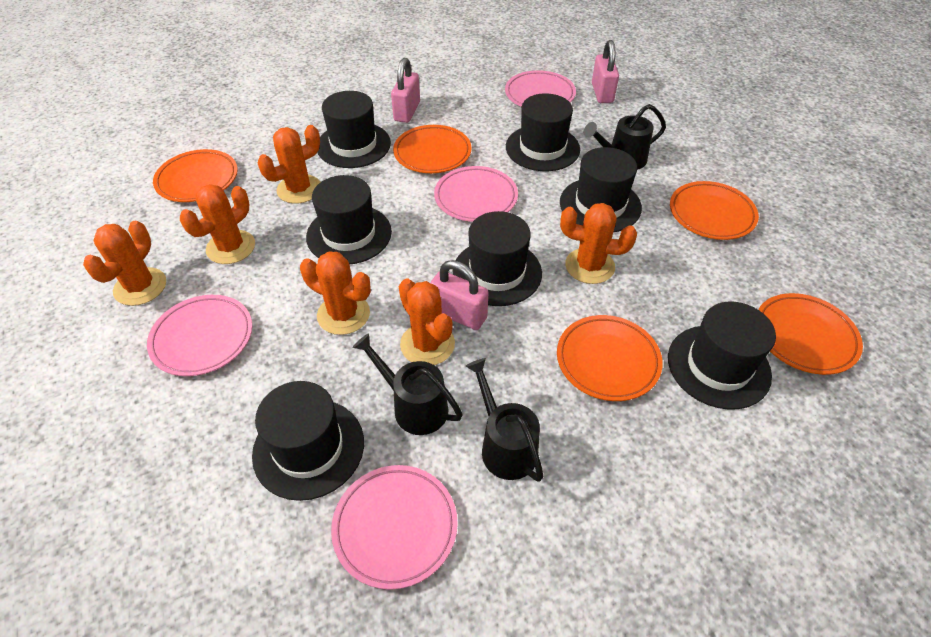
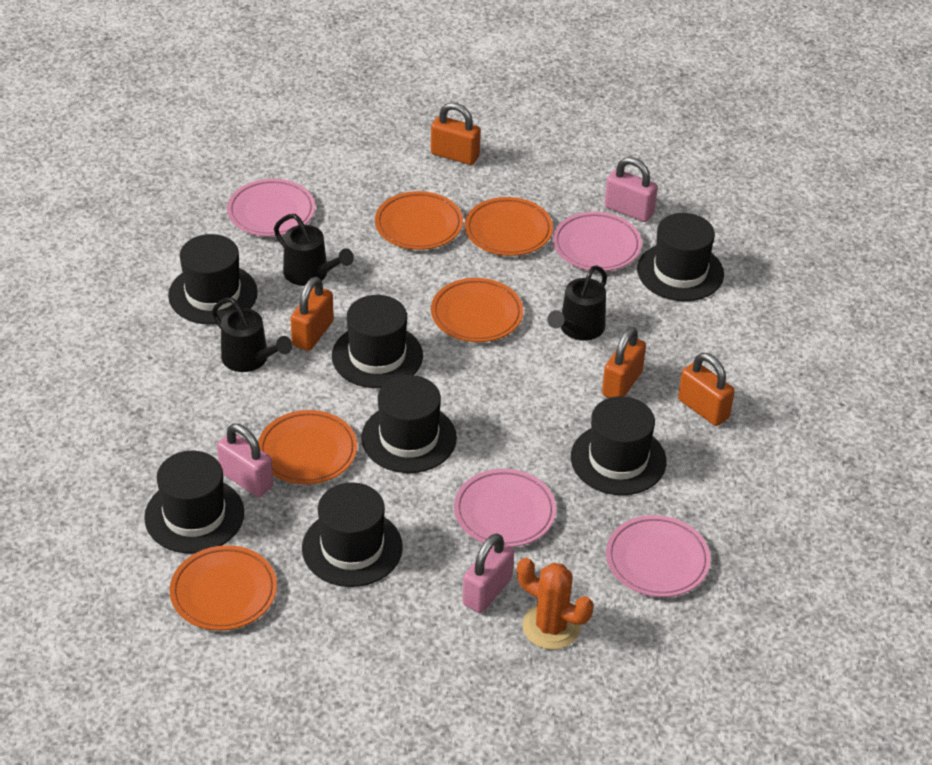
orange cactus: 6 -> 1
orange padlock: 0 -> 4

